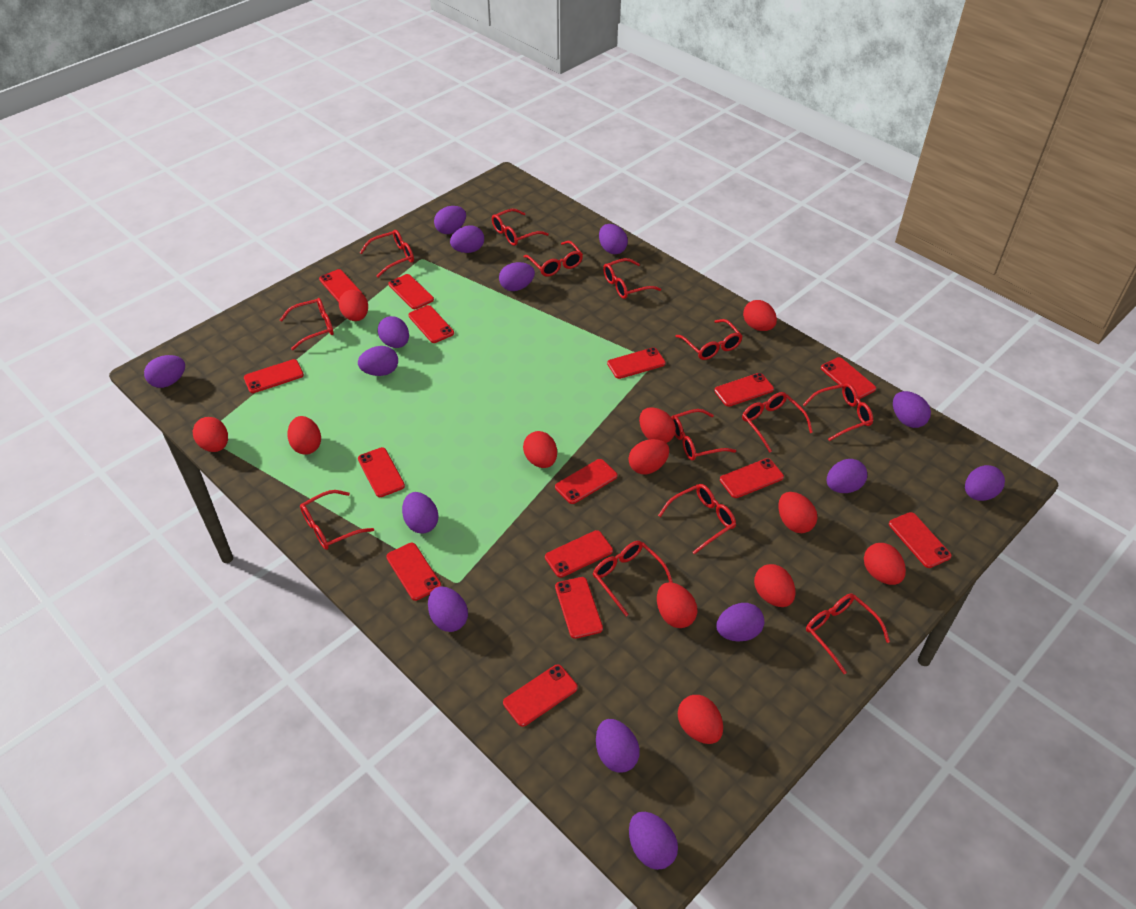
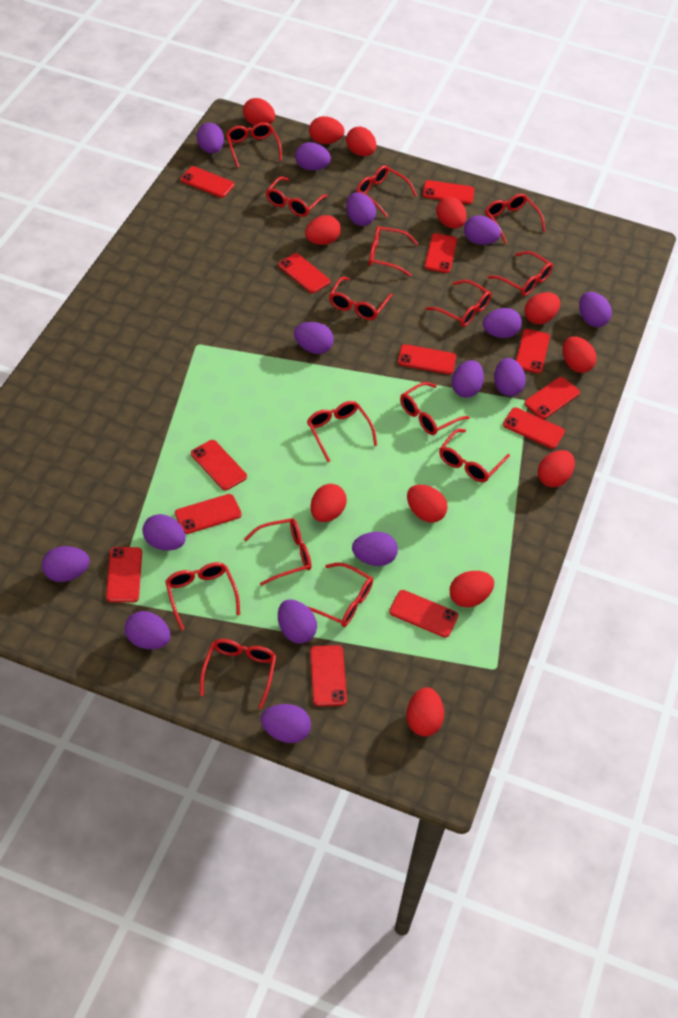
red glasses: 13 -> 15
red phone: 15 -> 13

